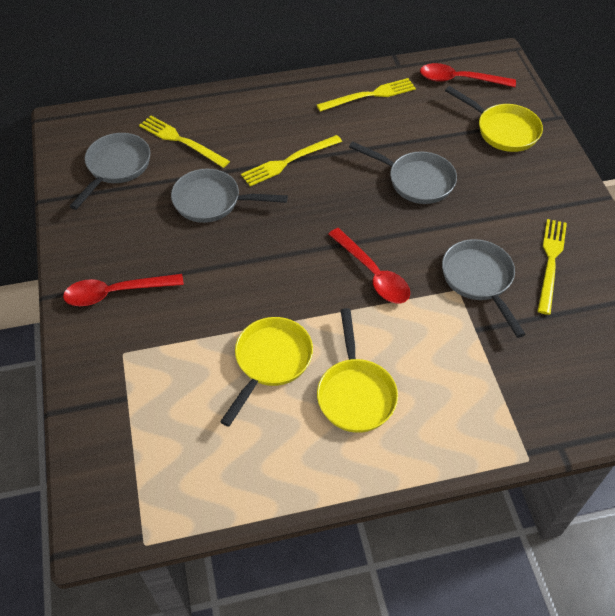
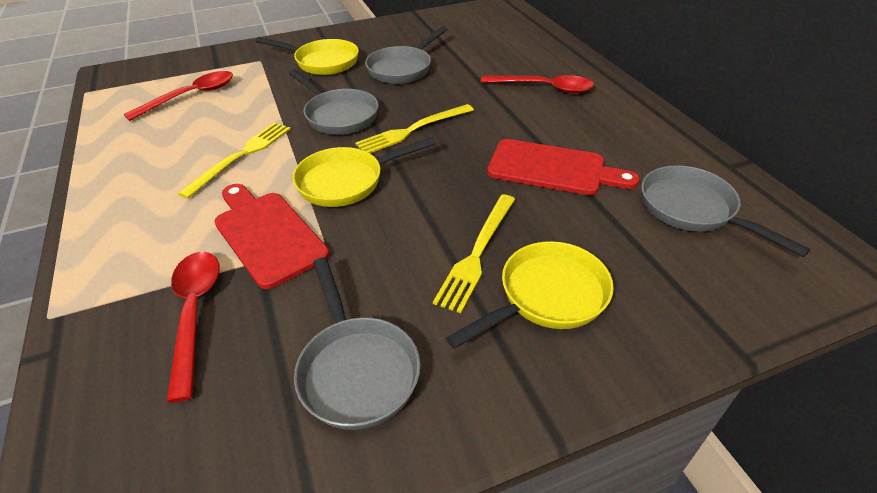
red cutting board: 0 -> 2
yellow fork: 4 -> 3

